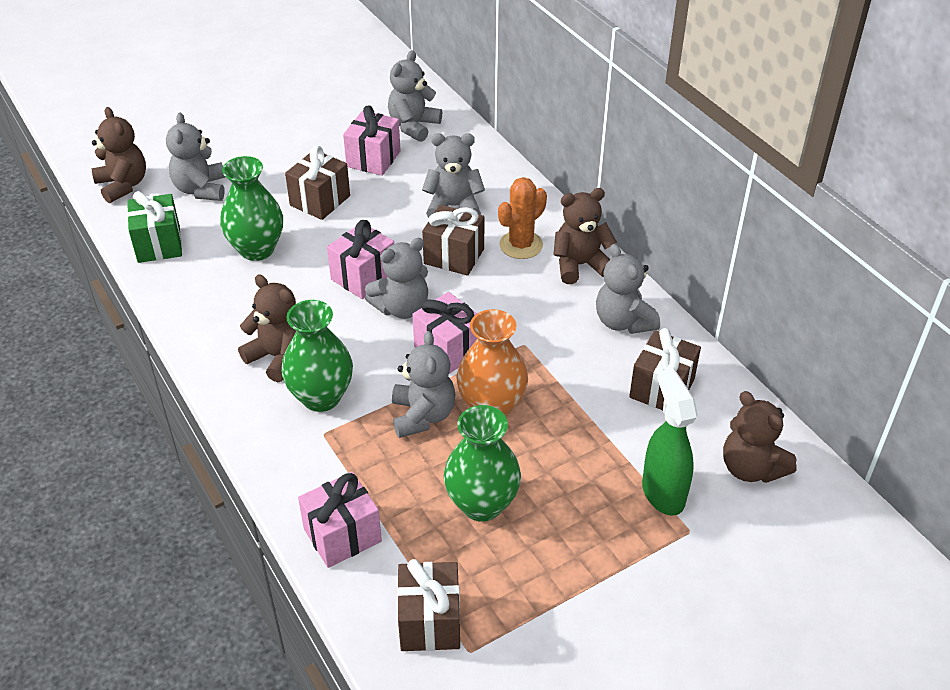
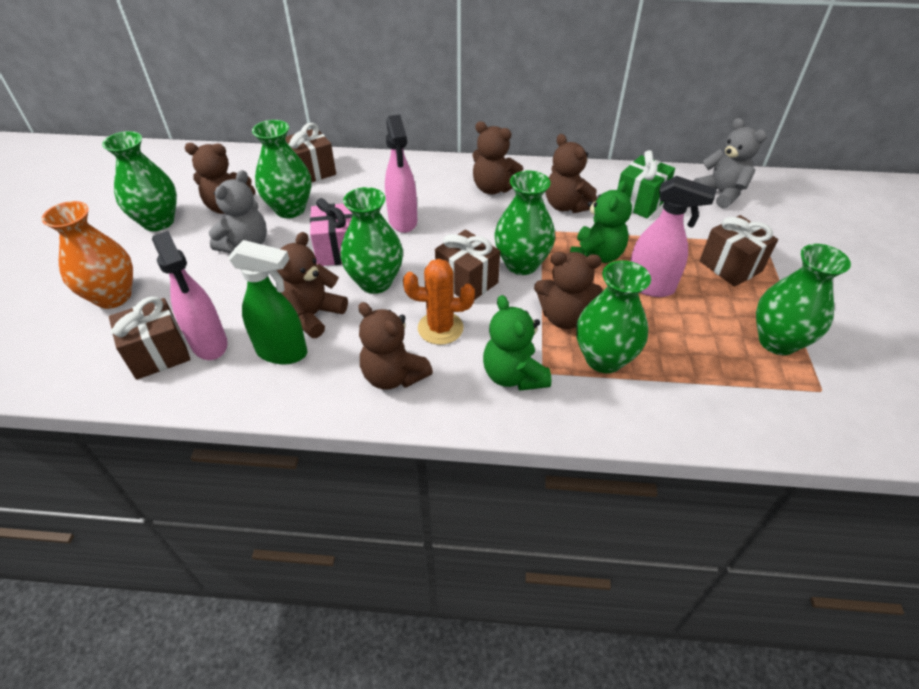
brown teddy bear: 4 -> 6
green teddy bear: 0 -> 2
green vase: 3 -> 6
grey teddy bear: 6 -> 2
pink gift: 4 -> 1
pink spray bottle: 0 -> 3

